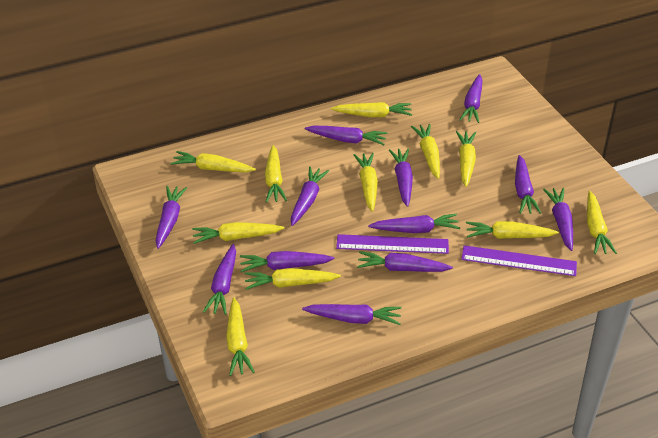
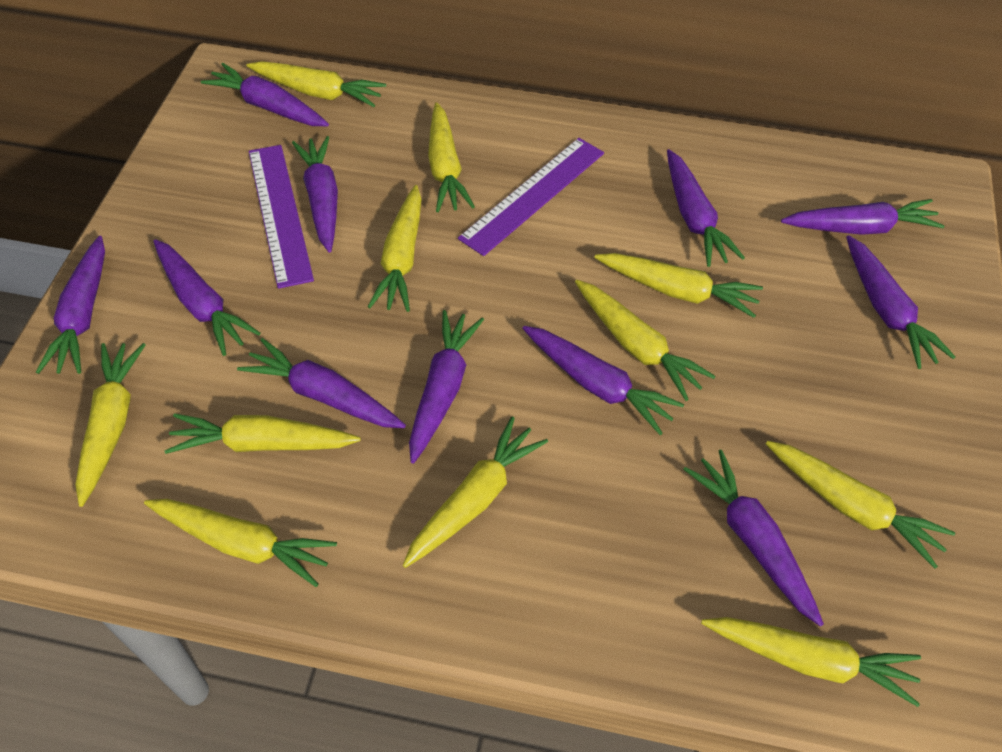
purple carrot: 12 -> 11

